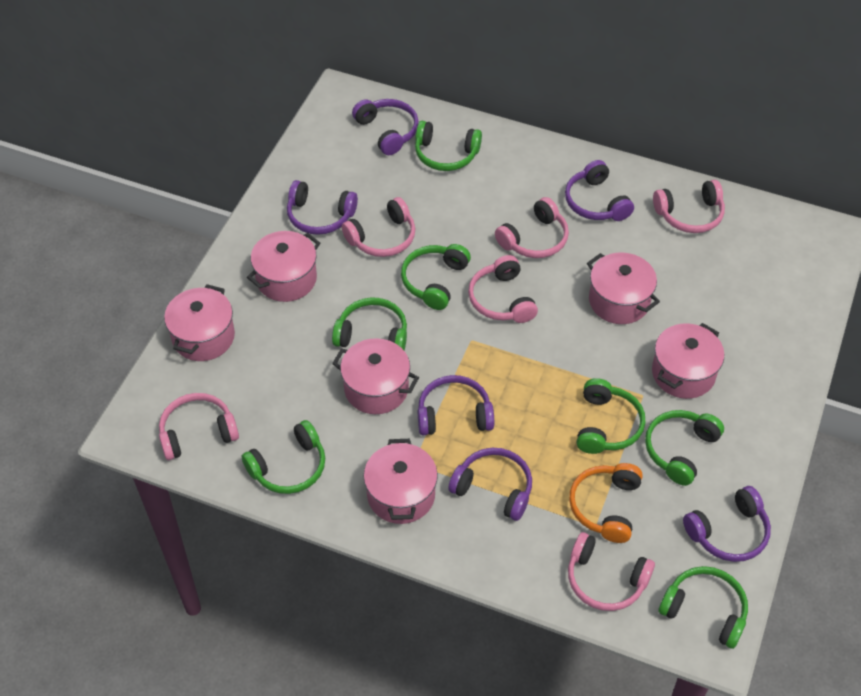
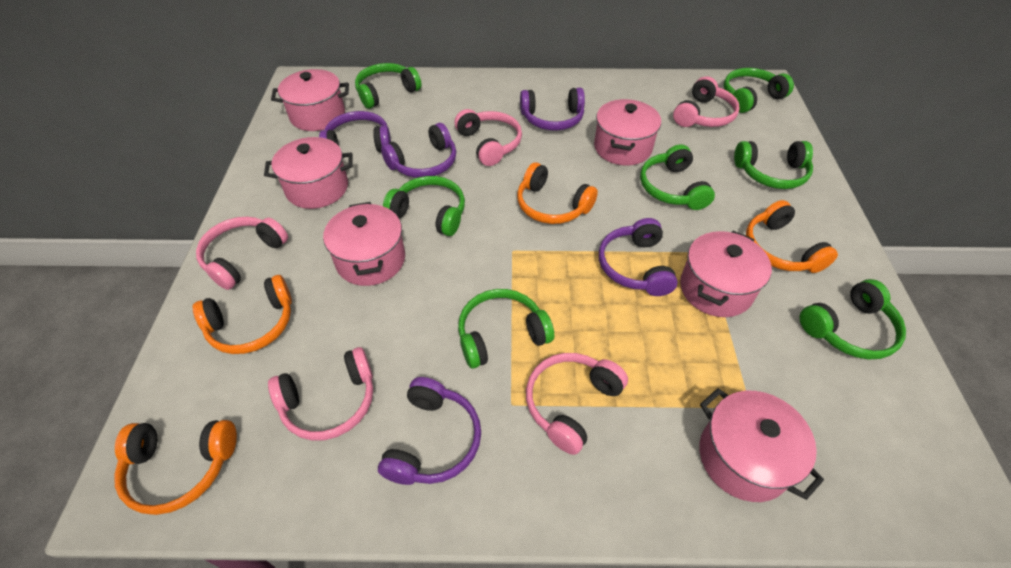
orange headphones: 1 -> 4
pink headphones: 6 -> 5
purple headphones: 6 -> 5

